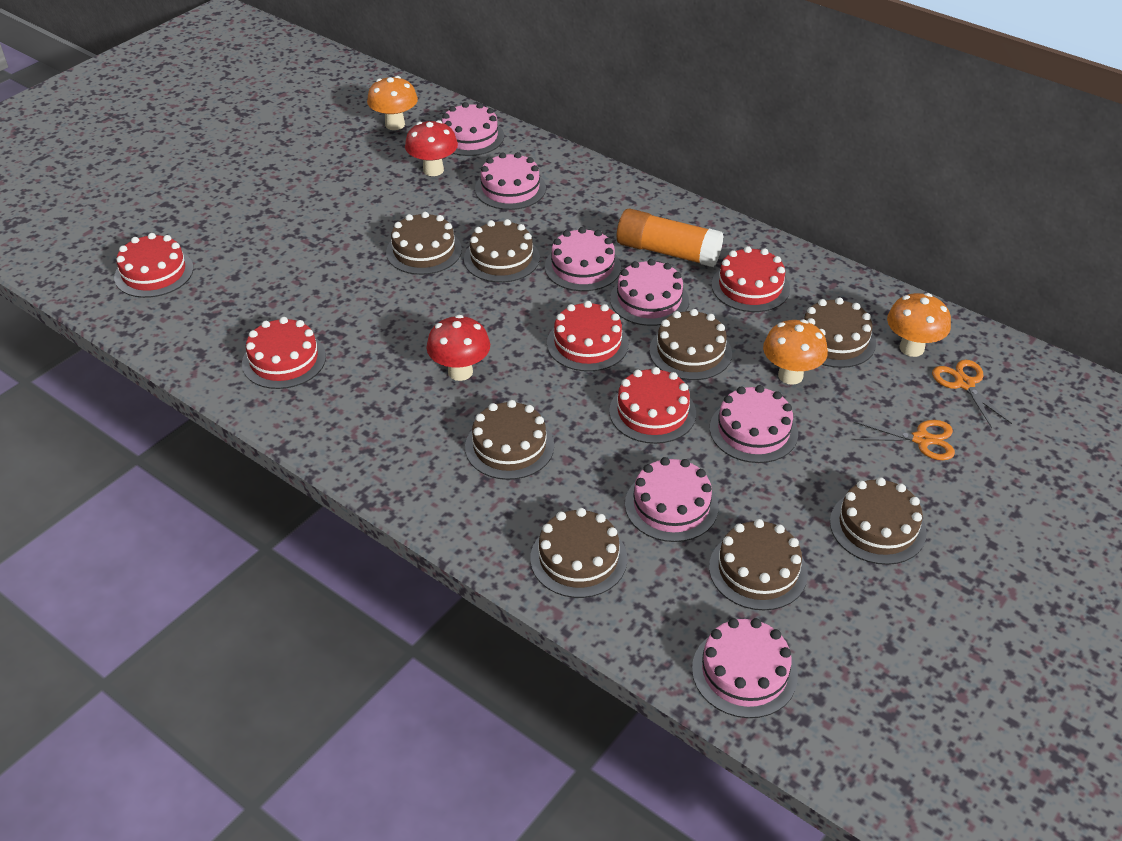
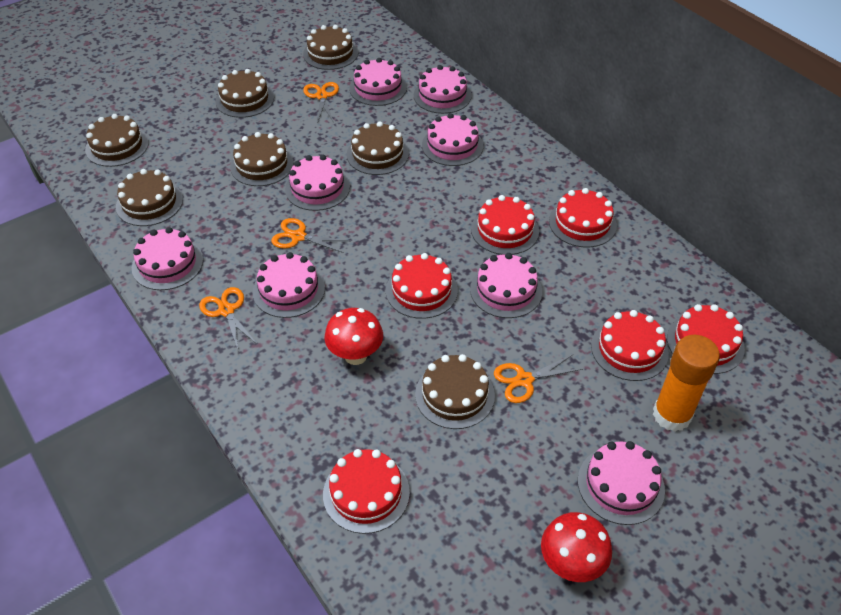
brown cake: 8 -> 7
orange mushroom: 3 -> 0
orange scissors: 2 -> 4
pink cake: 7 -> 8
red cake: 5 -> 6

